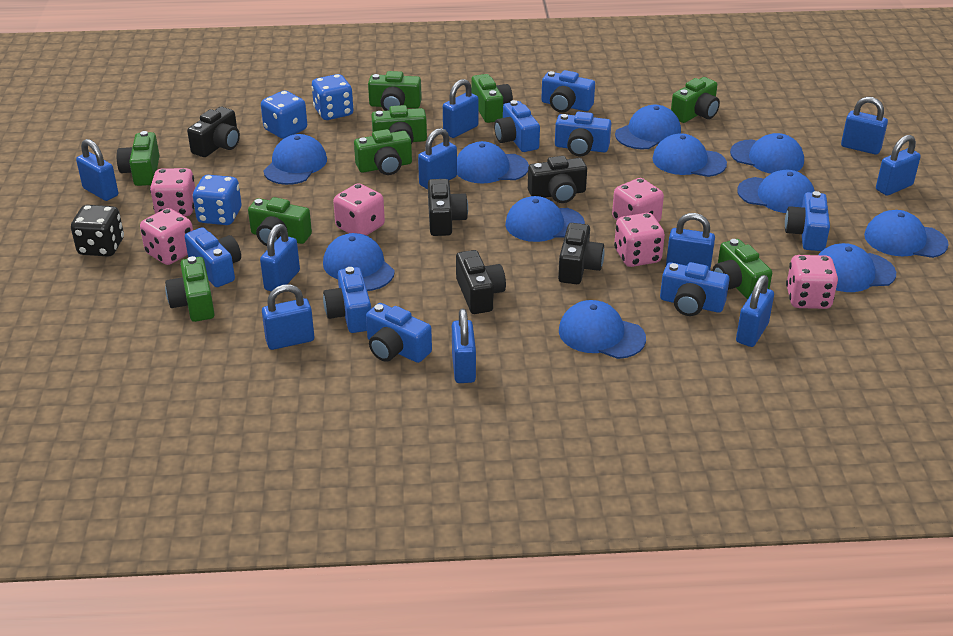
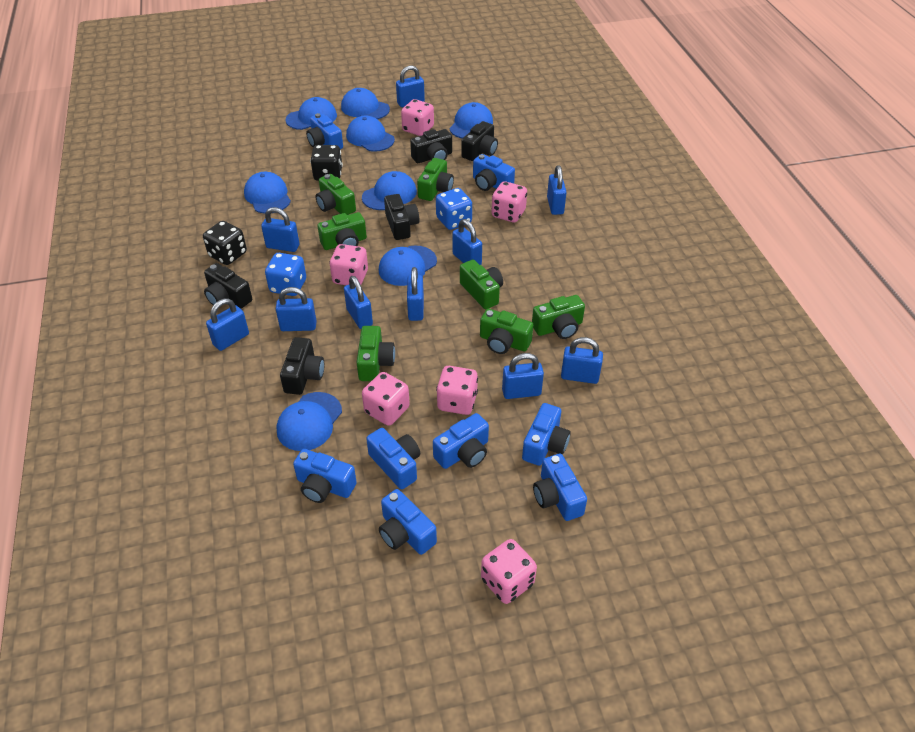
black dice: 1 -> 2
blue cap: 11 -> 8
blue dice: 3 -> 2
green camera: 9 -> 7

